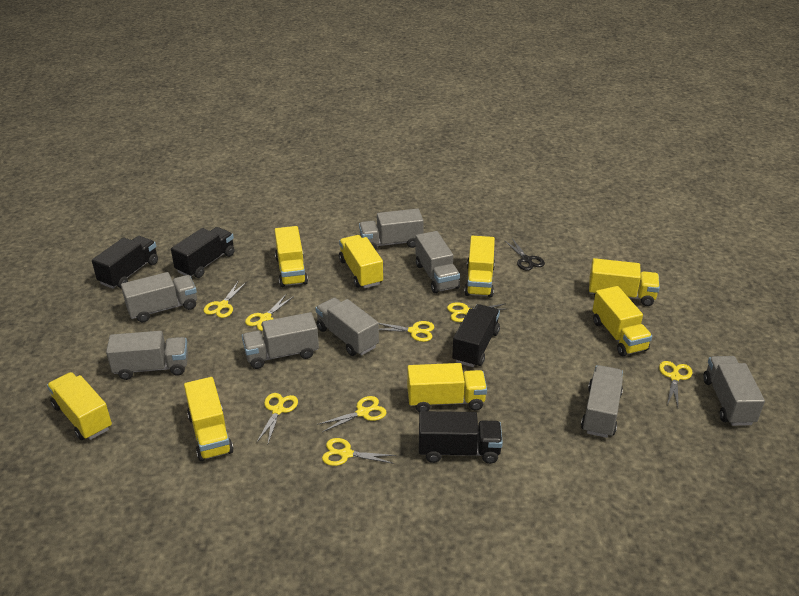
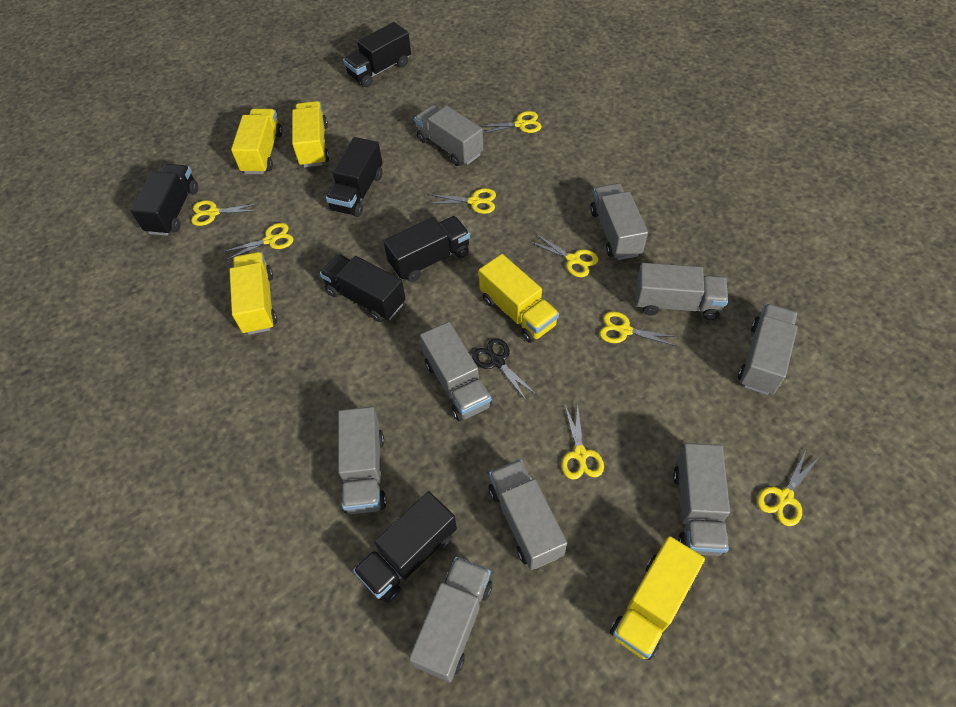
black truck: 4 -> 6
grey truck: 8 -> 9
yellow truck: 8 -> 5

